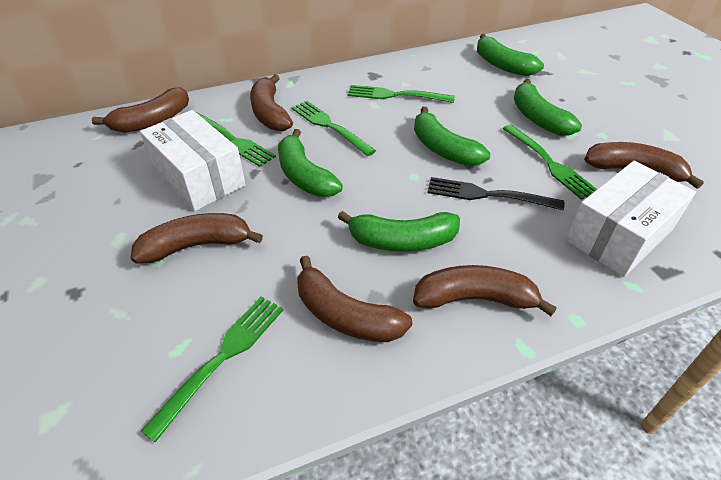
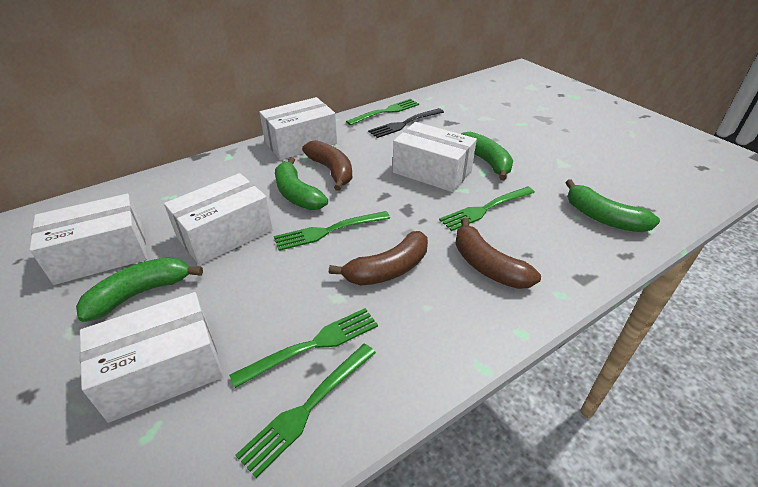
brown banana: 6 -> 3
green banana: 5 -> 4
white box: 2 -> 5

